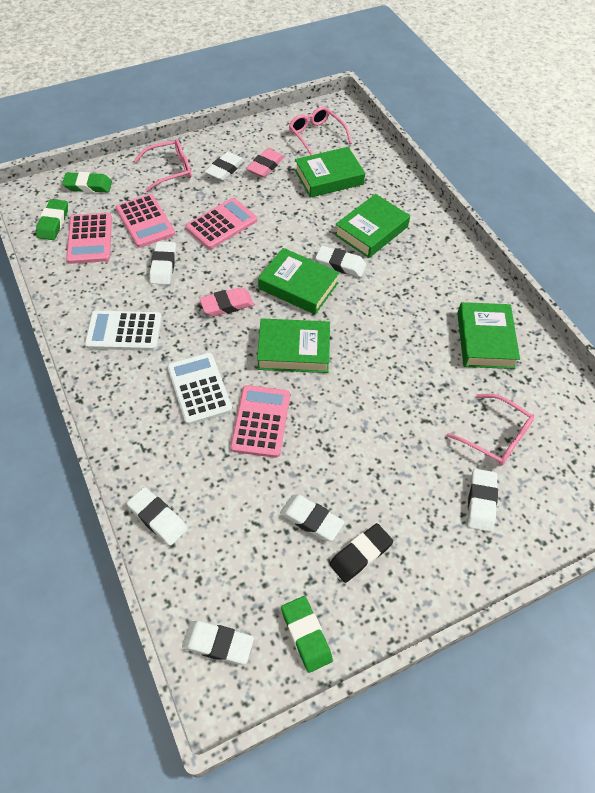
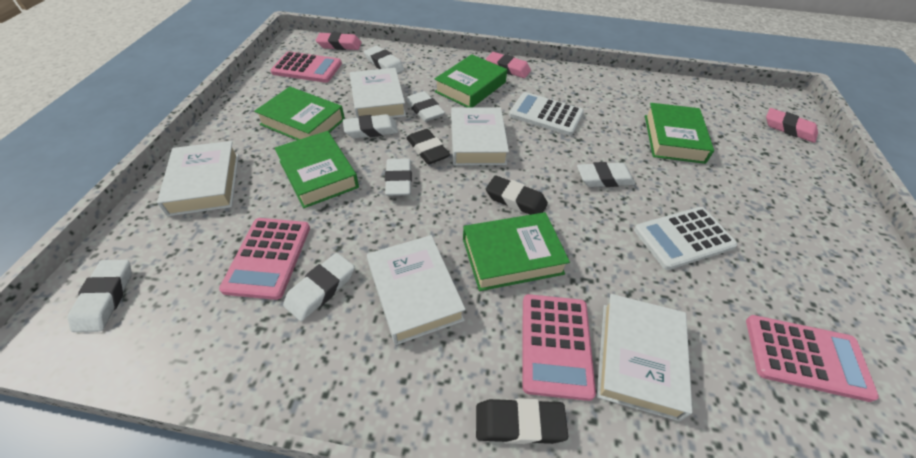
black eraser: 1 -> 3
green eraser: 3 -> 0
pink eraser: 2 -> 3
pink glasses: 3 -> 0
white book: 0 -> 5

